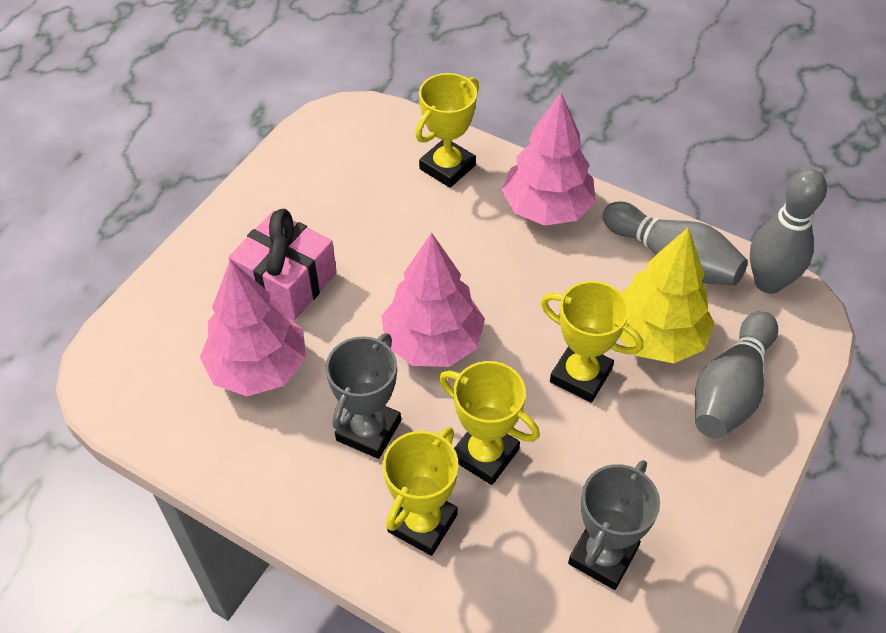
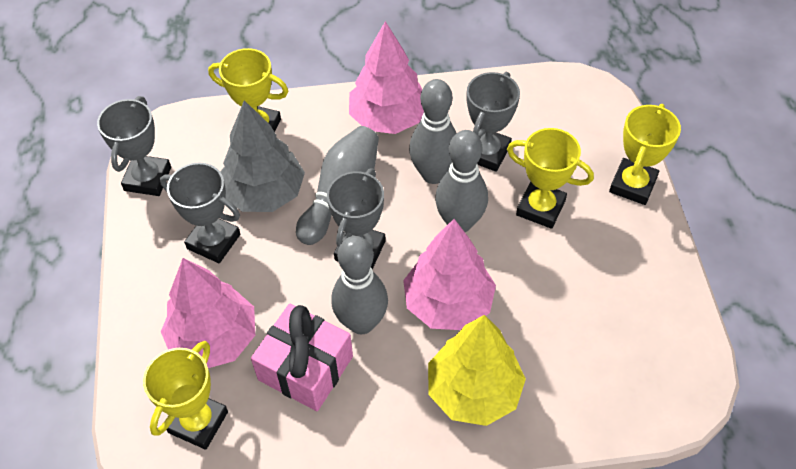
grey bowling pin: 3 -> 4
grey tree: 0 -> 1
grey trophy: 2 -> 4

